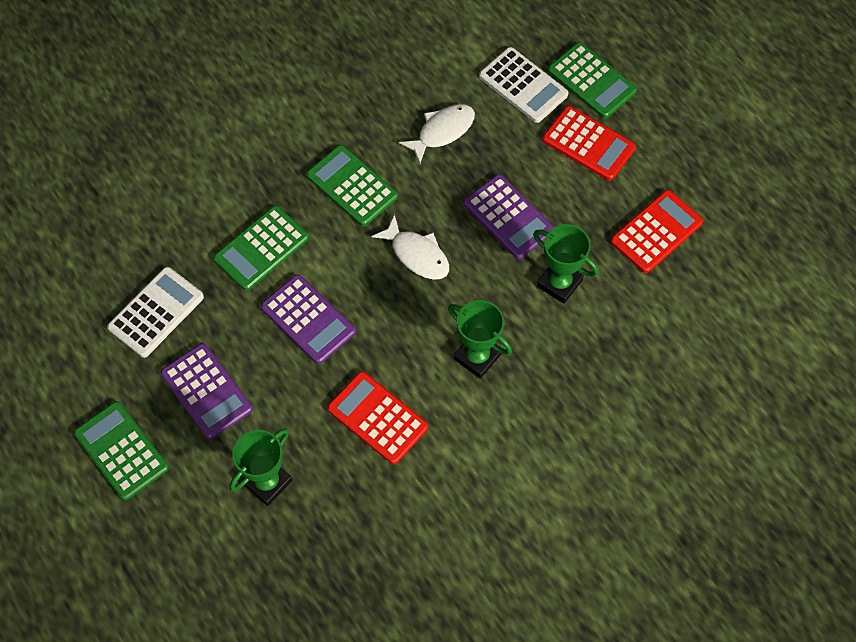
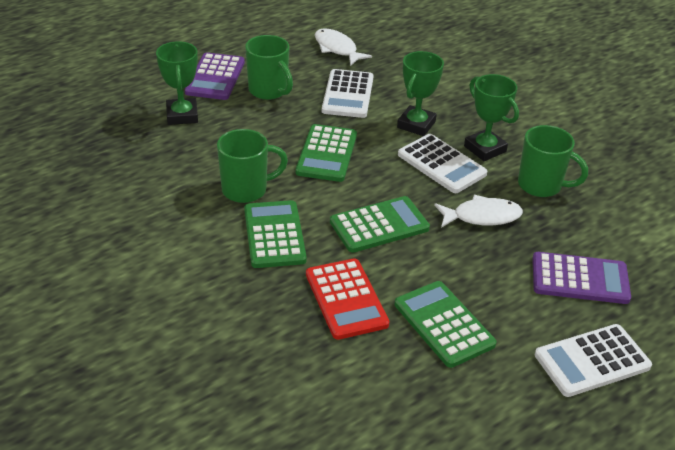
green mug: 0 -> 3
purple calculator: 3 -> 2
red calculator: 3 -> 1
white calculator: 2 -> 3

